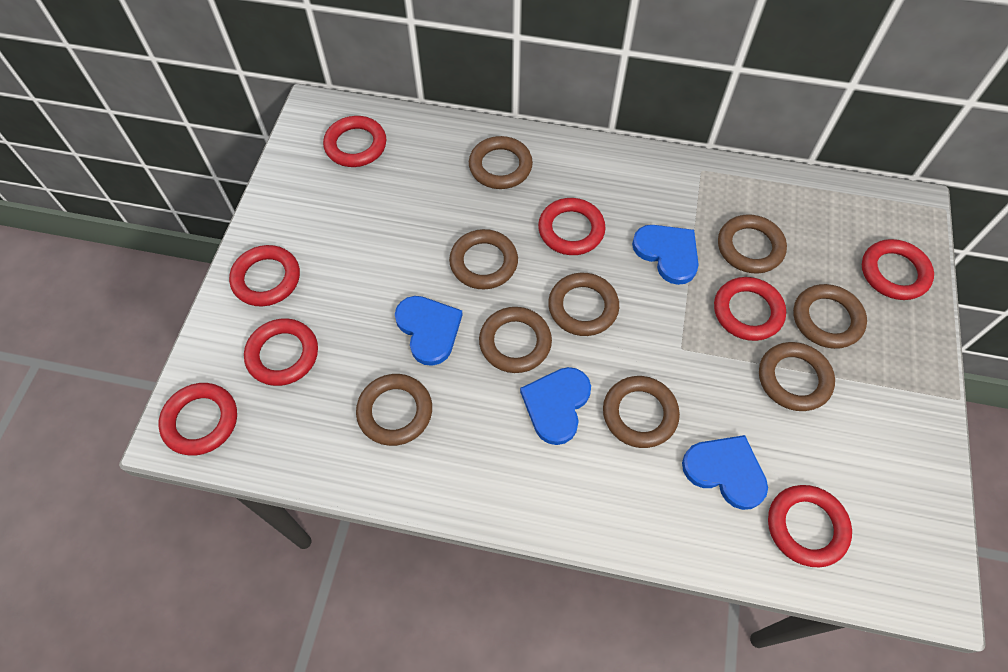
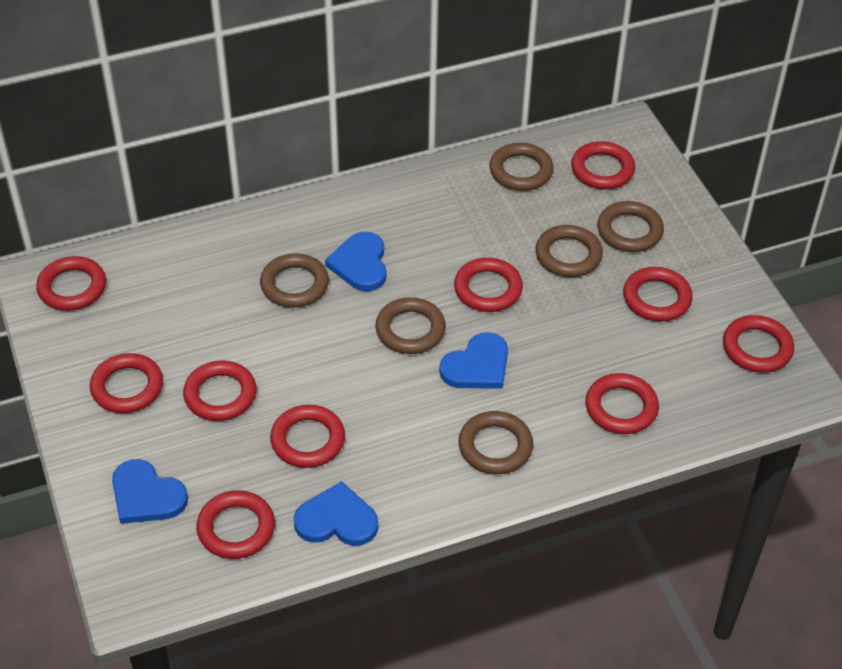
brown ring: 9 -> 6
red ring: 8 -> 10

